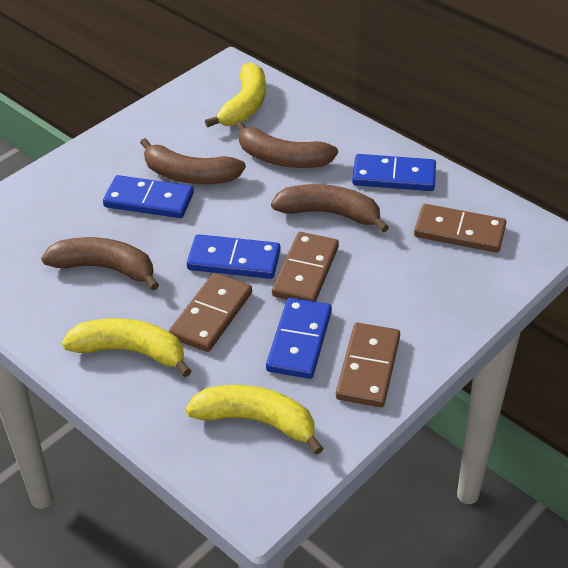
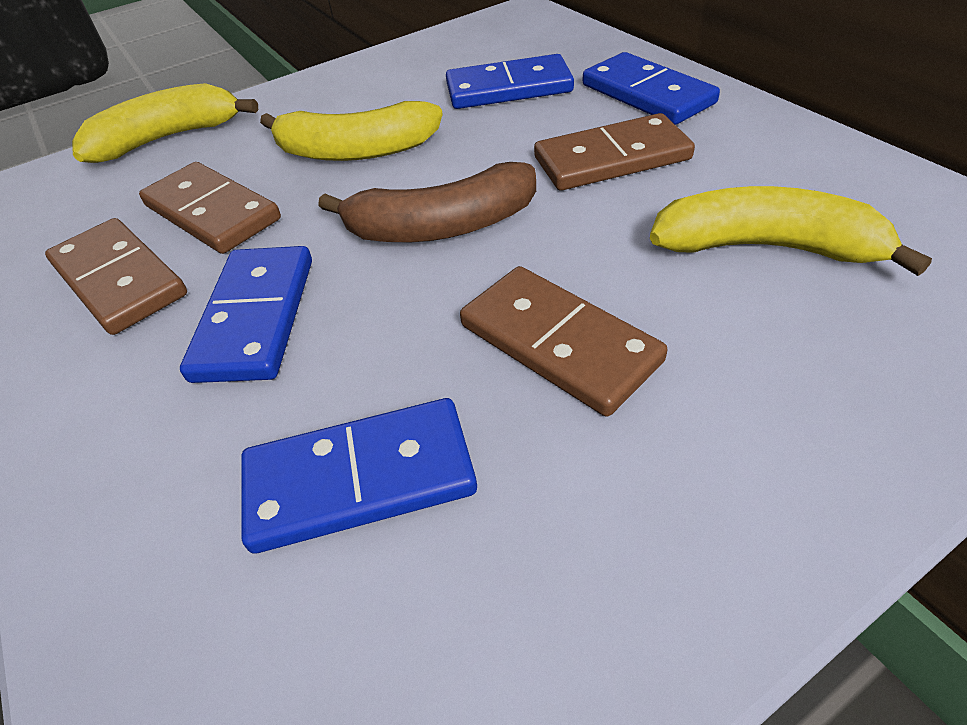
brown banana: 4 -> 1

